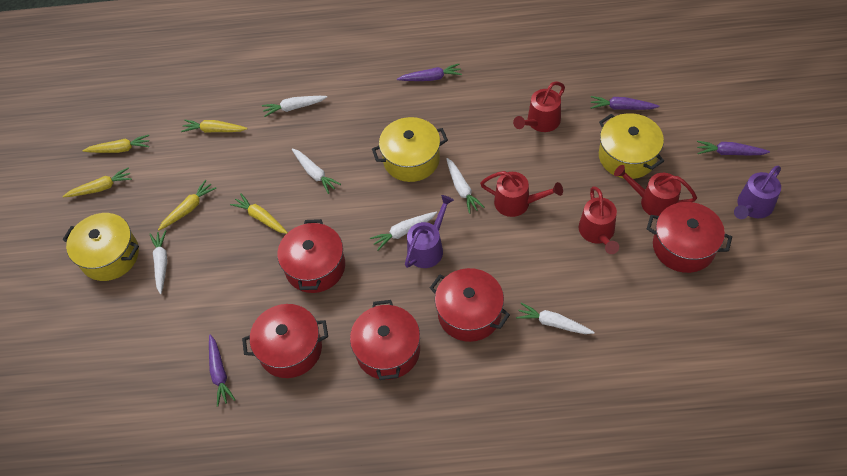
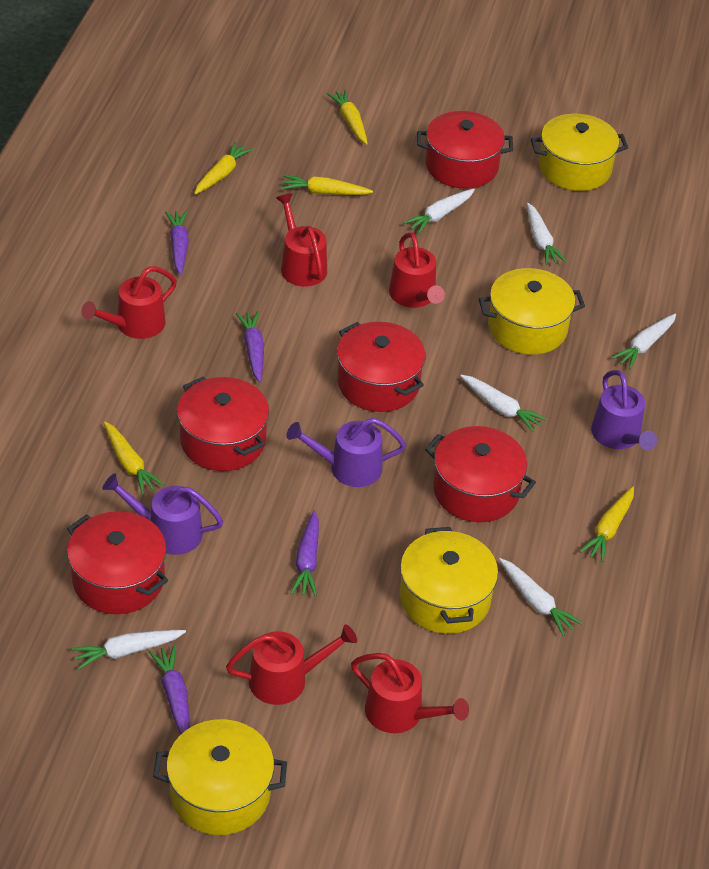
purple watering can: 2 -> 3
red watering can: 4 -> 5
yellow pot: 3 -> 4

